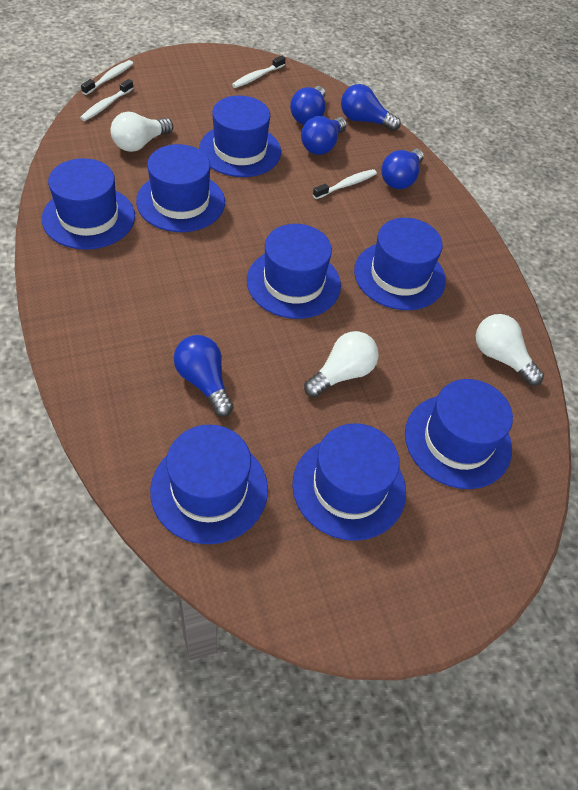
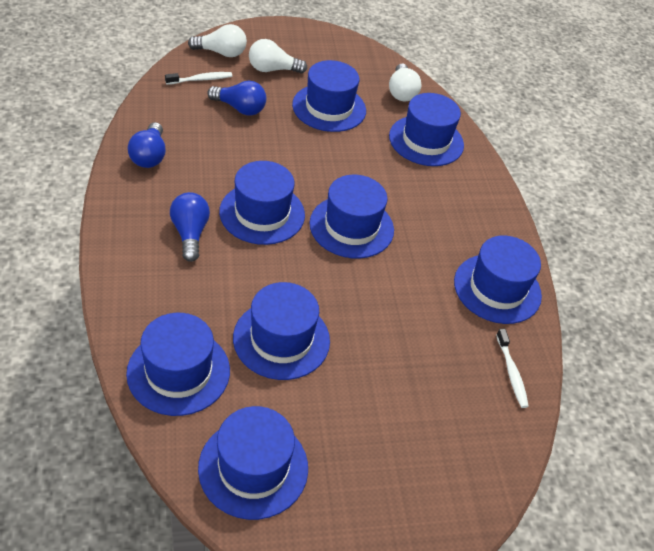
blue light bulb: 5 -> 3
white toothbrush: 4 -> 2

